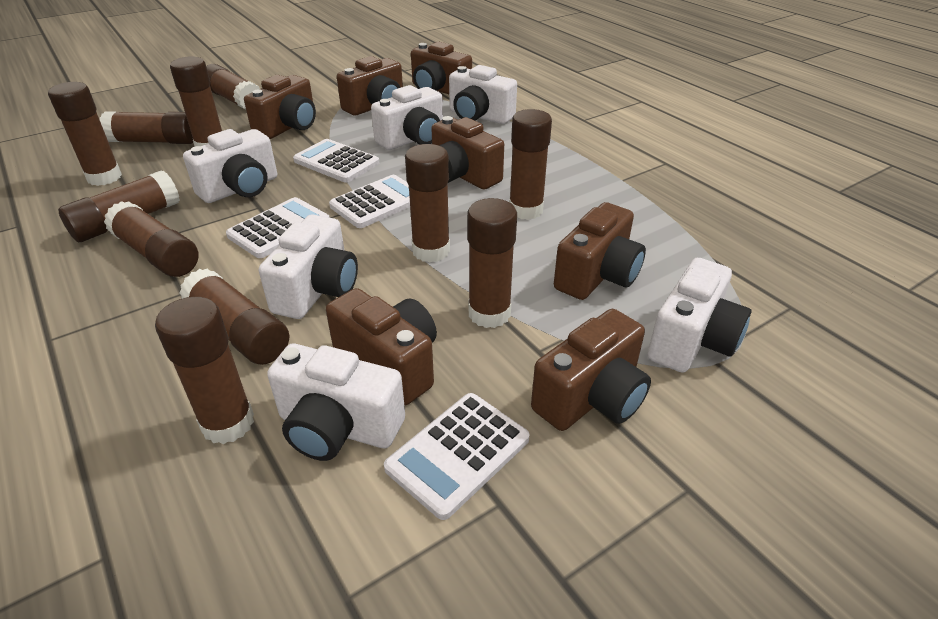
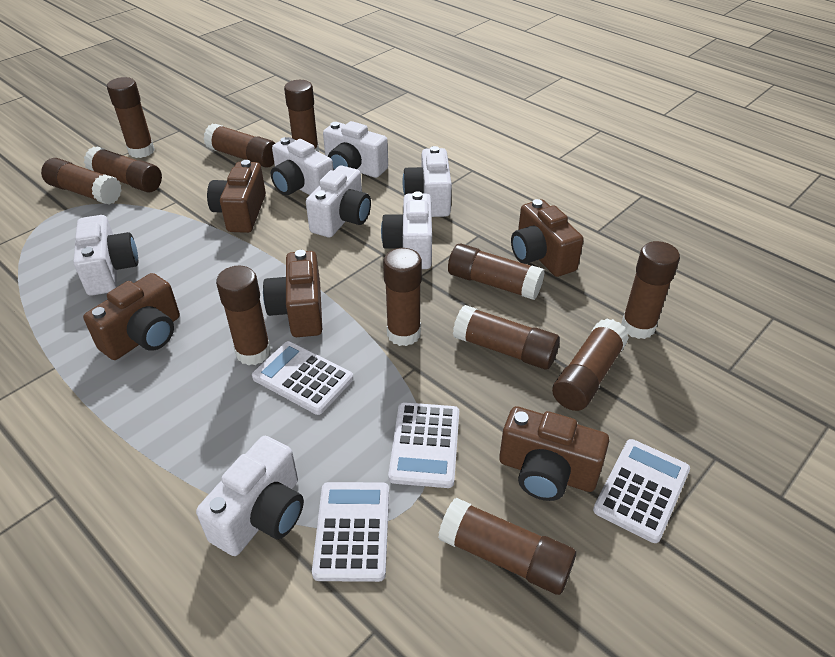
brown camera: 7 -> 5
brown glue stick: 11 -> 12
white camera: 6 -> 7

